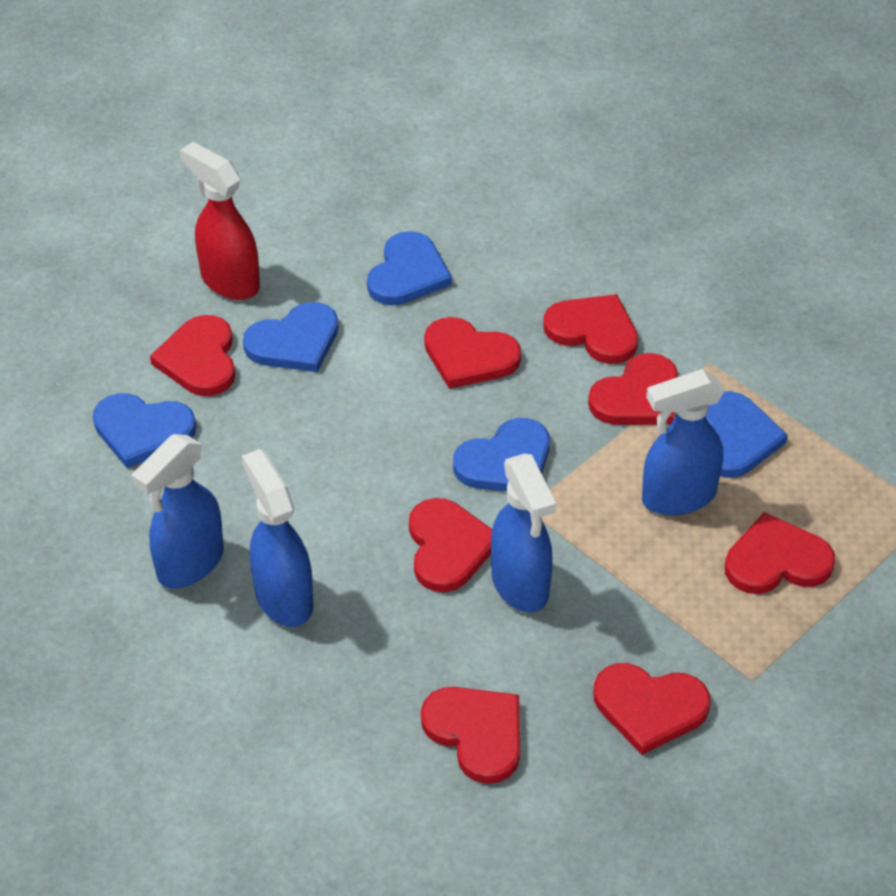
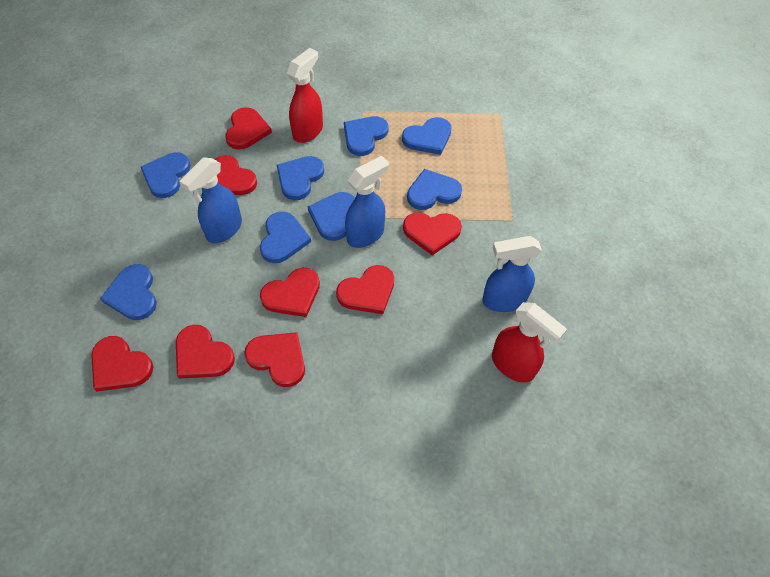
blue heart: 5 -> 8
blue spray bottle: 4 -> 3
red spray bottle: 1 -> 2

